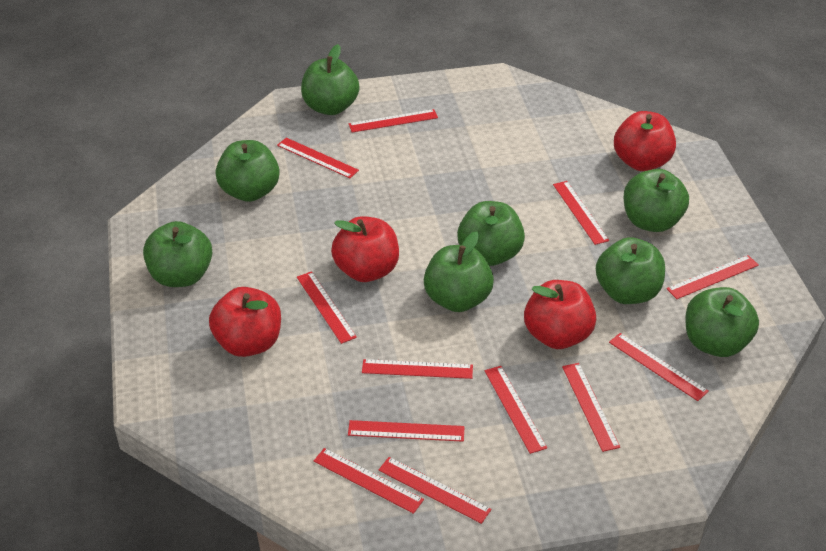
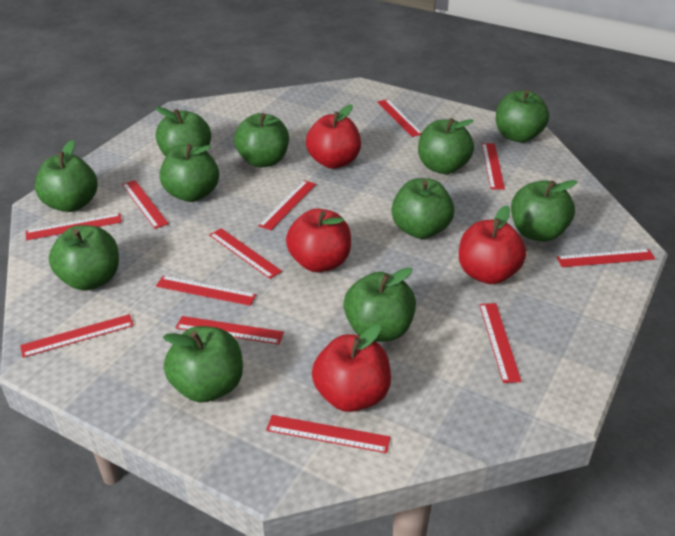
green apple: 8 -> 11

